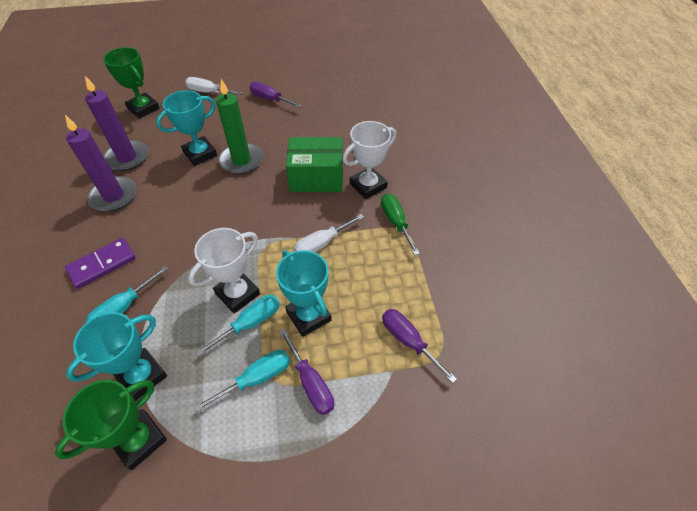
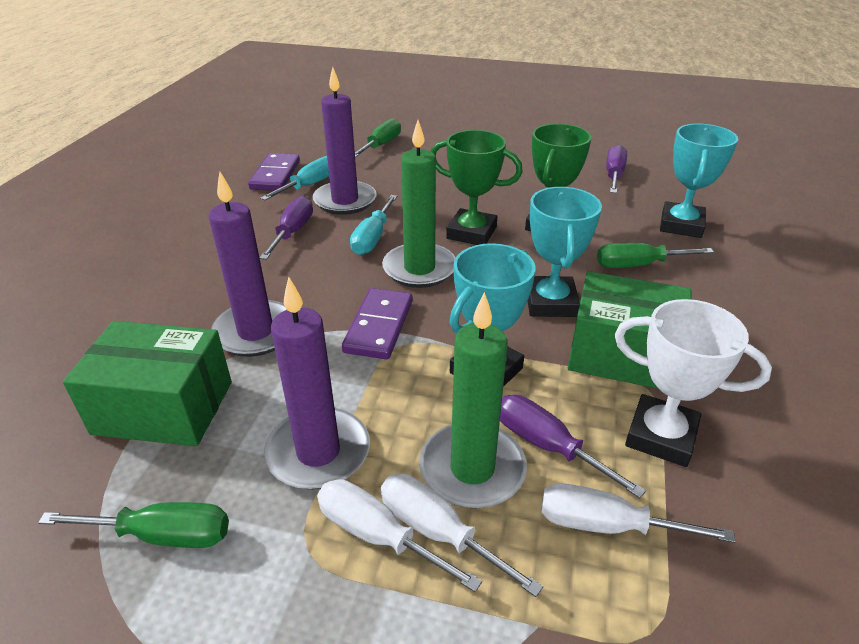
green box: 1 -> 2
green candle: 1 -> 2
green screwdriver: 1 -> 3
purple candle: 2 -> 3
purple domino: 1 -> 2
turquoise screwdriver: 3 -> 2
white screwdriver: 2 -> 3
white trophy: 2 -> 1

